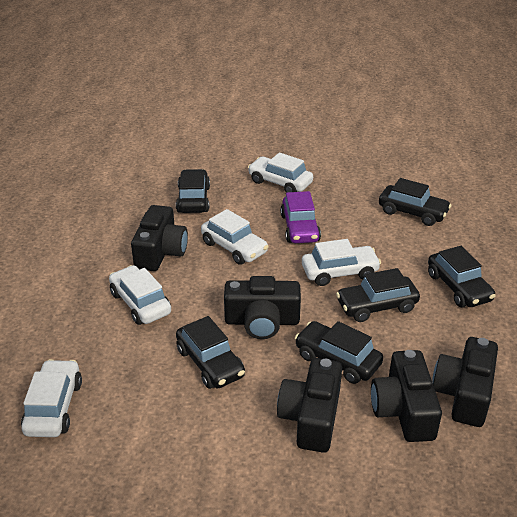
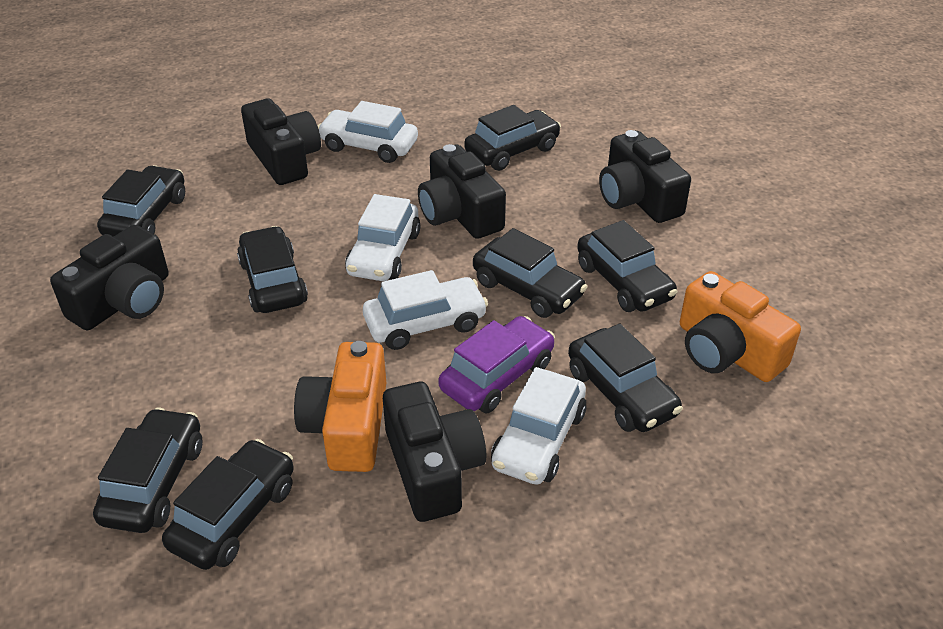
black car: 6 -> 8
orange camera: 0 -> 2
white car: 5 -> 4

